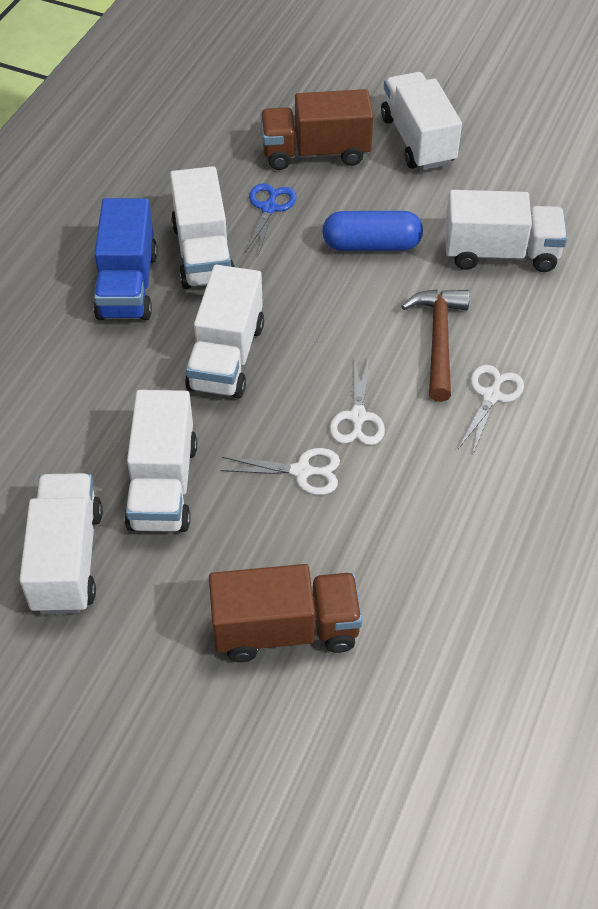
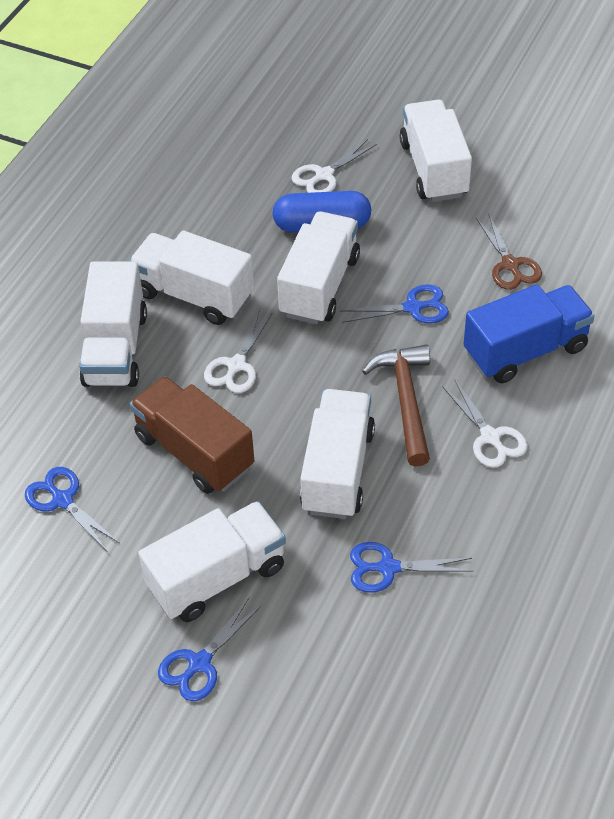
blue scissors: 1 -> 4
brown scissors: 0 -> 1
brown truck: 2 -> 1

